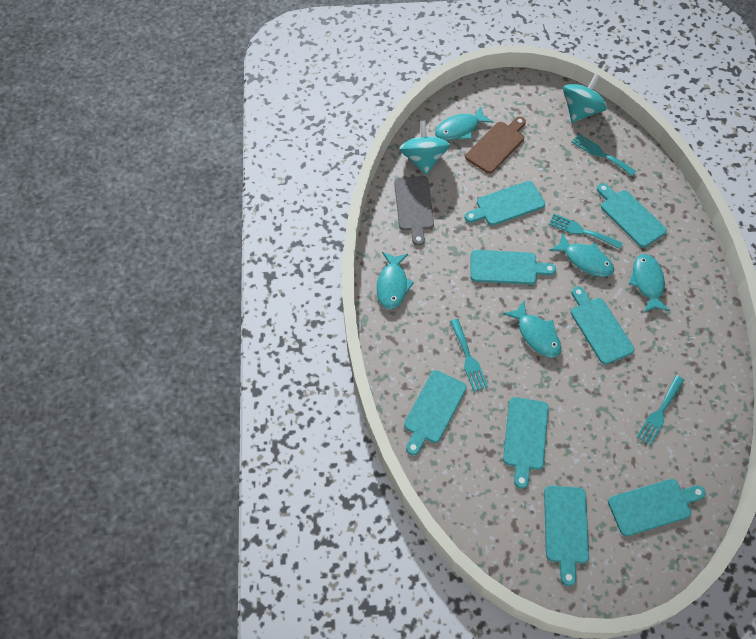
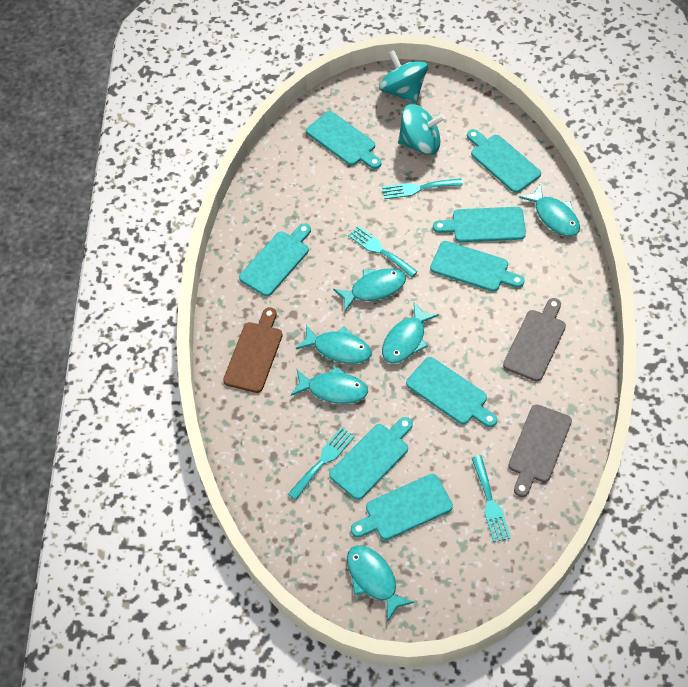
grey cutting board: 1 -> 2
turquoise fish: 5 -> 6

